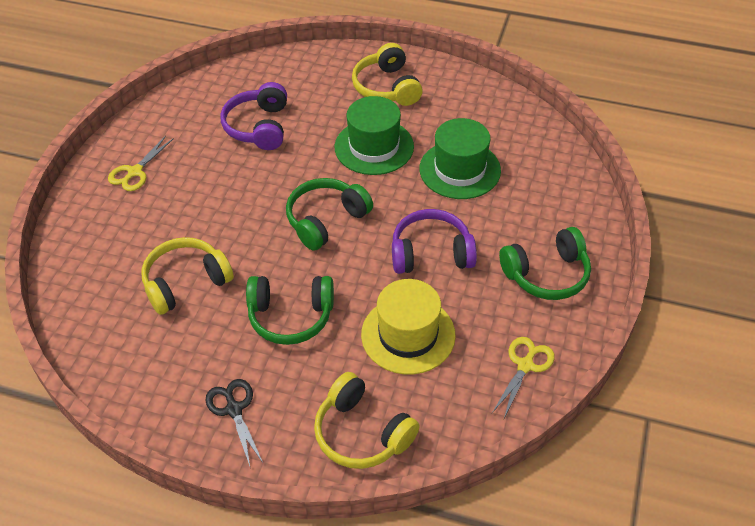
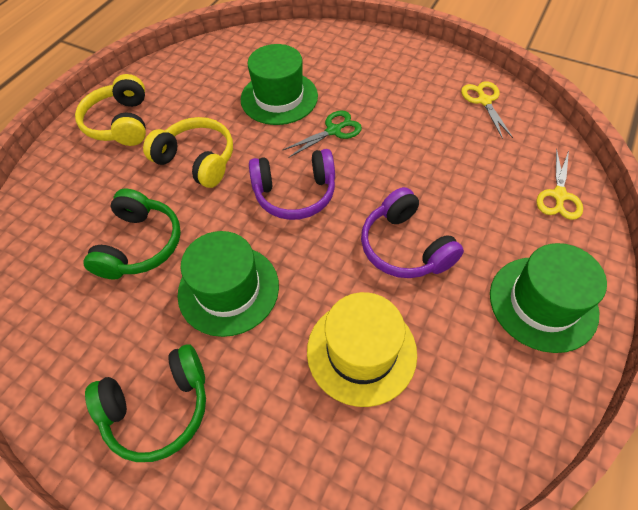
black scissors: 1 -> 0
green hat: 2 -> 3
green headphones: 3 -> 2
green scissors: 0 -> 1
yellow headphones: 3 -> 2

